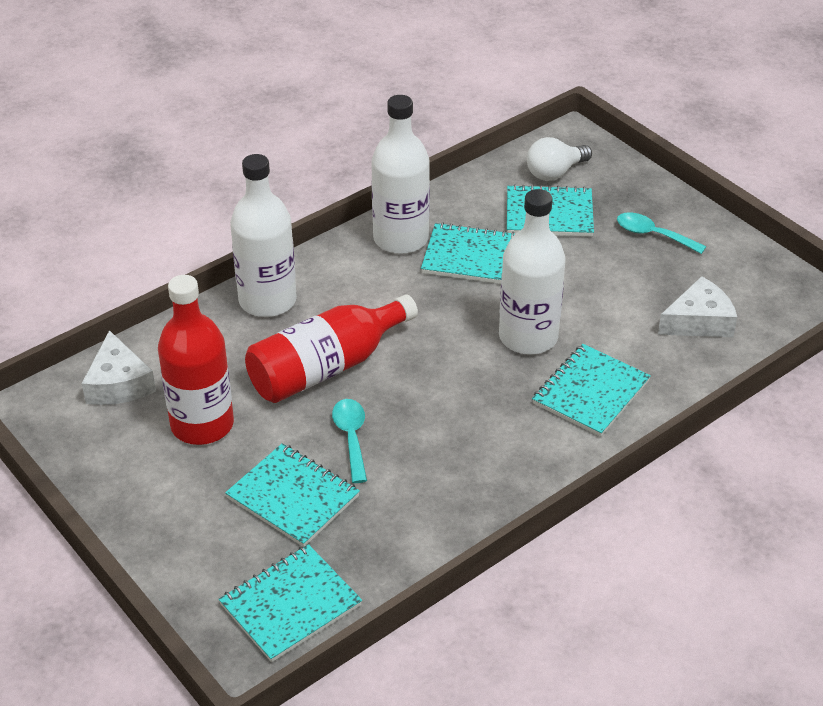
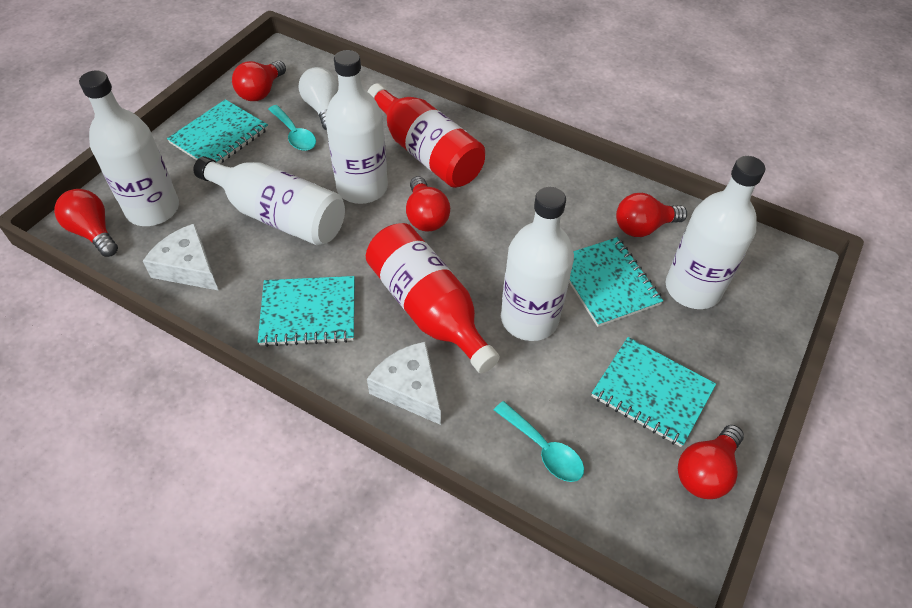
red light bulb: 0 -> 5
turquoise notebook: 5 -> 4
white bottle: 3 -> 5

